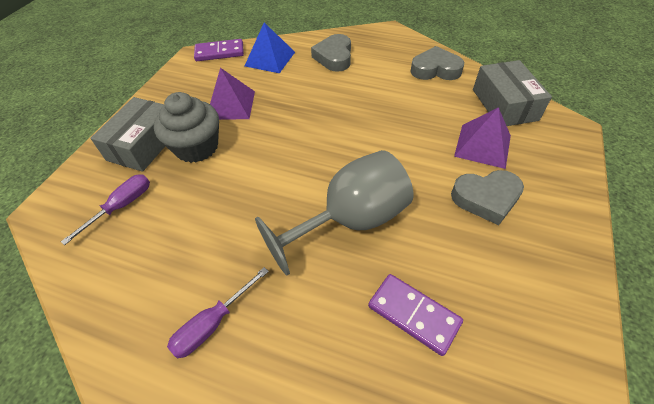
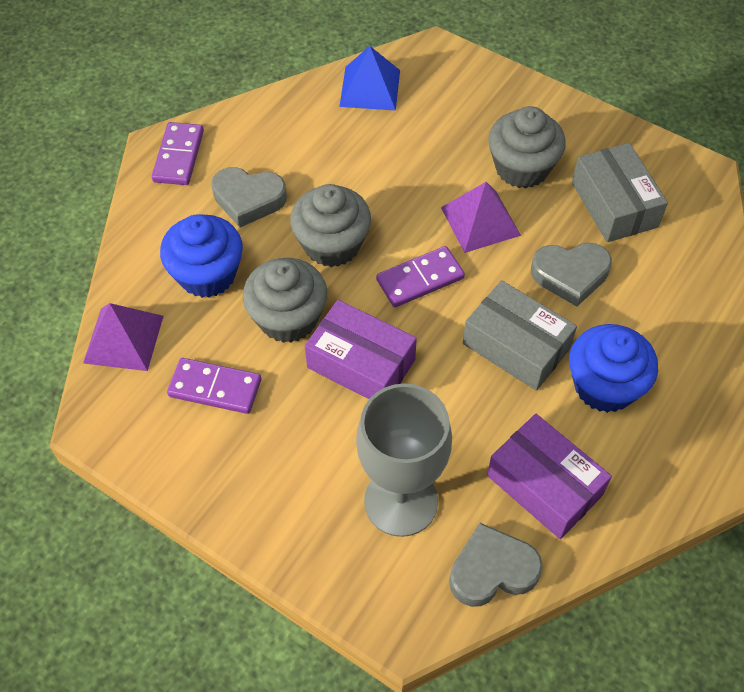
blue cupcake: 0 -> 2
grey cupcake: 1 -> 3
purple box: 0 -> 2
purple domino: 2 -> 3
purple screwdriver: 2 -> 0

